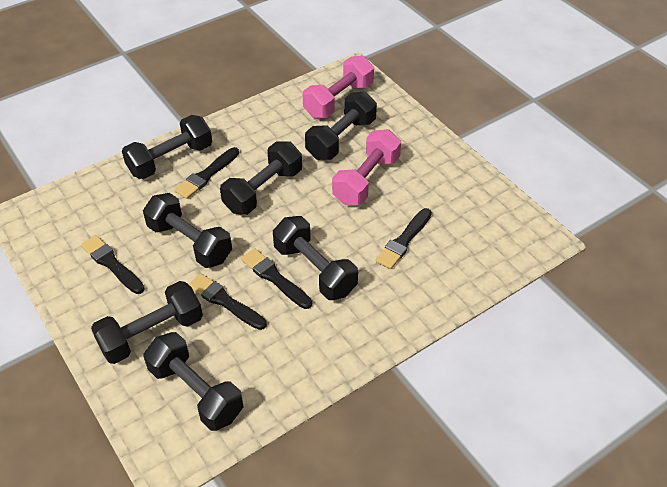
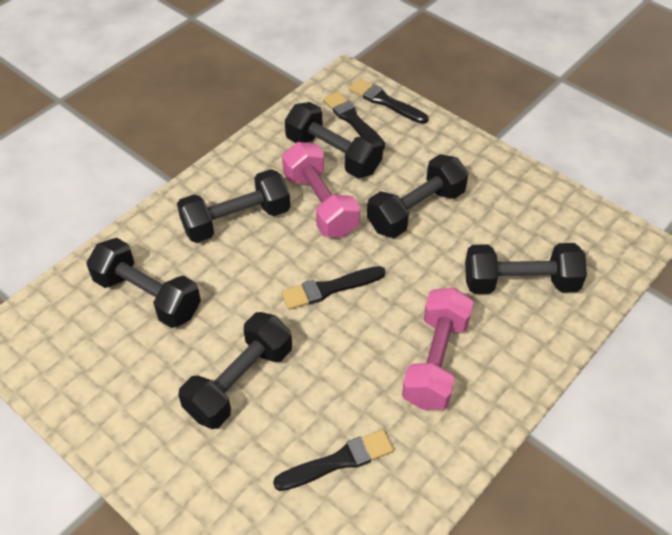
black brush: 5 -> 4
black dumbbell: 7 -> 6

